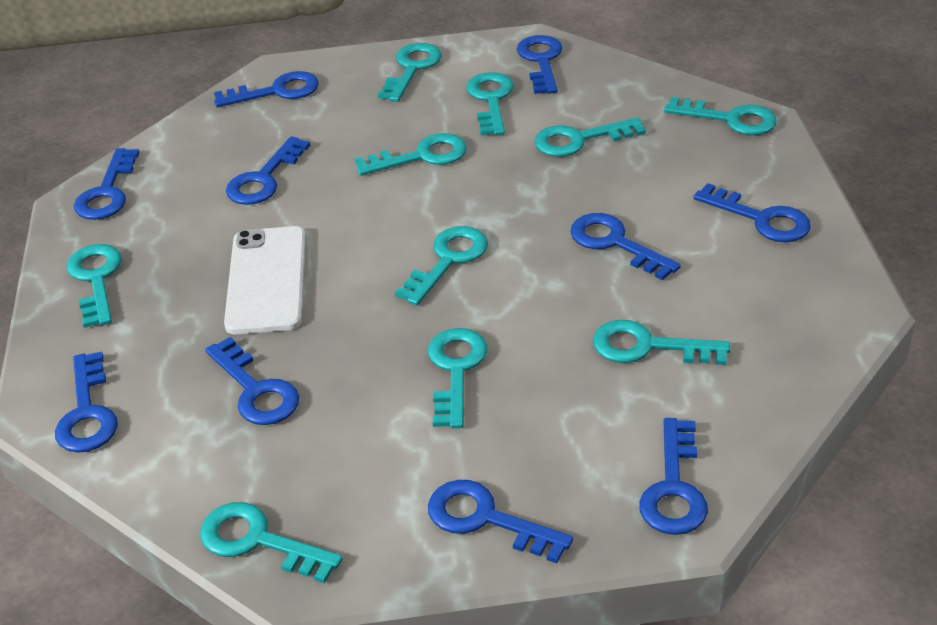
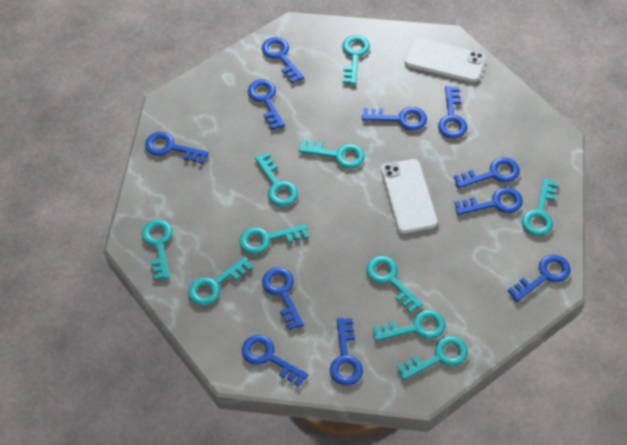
blue key: 10 -> 11
white phone: 1 -> 2

